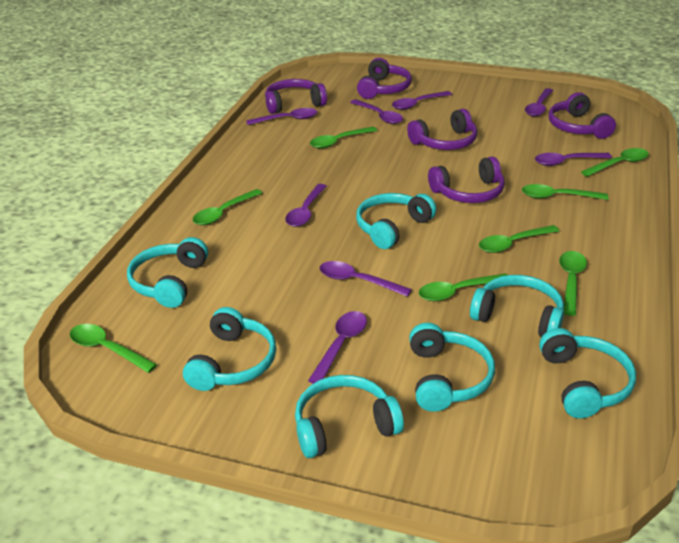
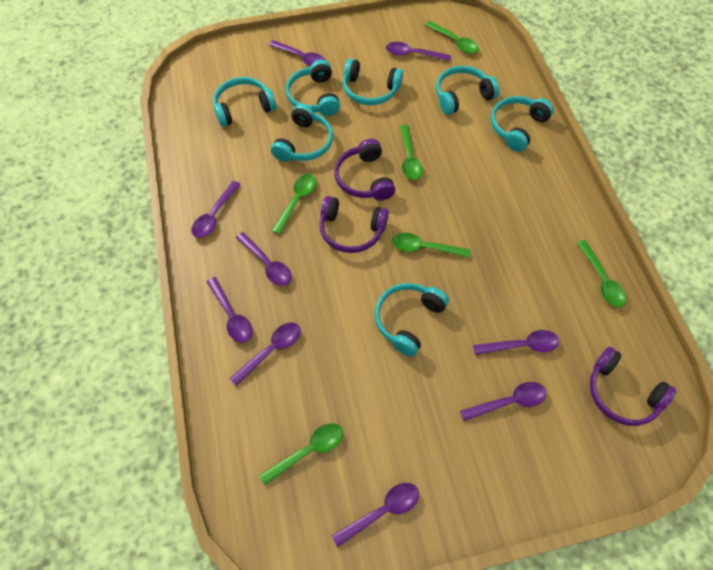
green spoon: 8 -> 6
purple headphones: 5 -> 3
purple spoon: 8 -> 9

